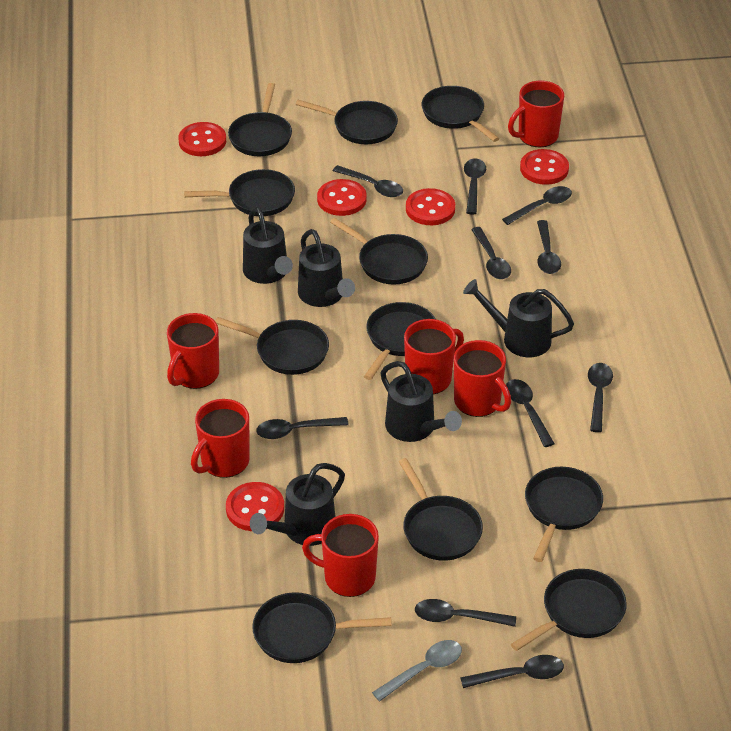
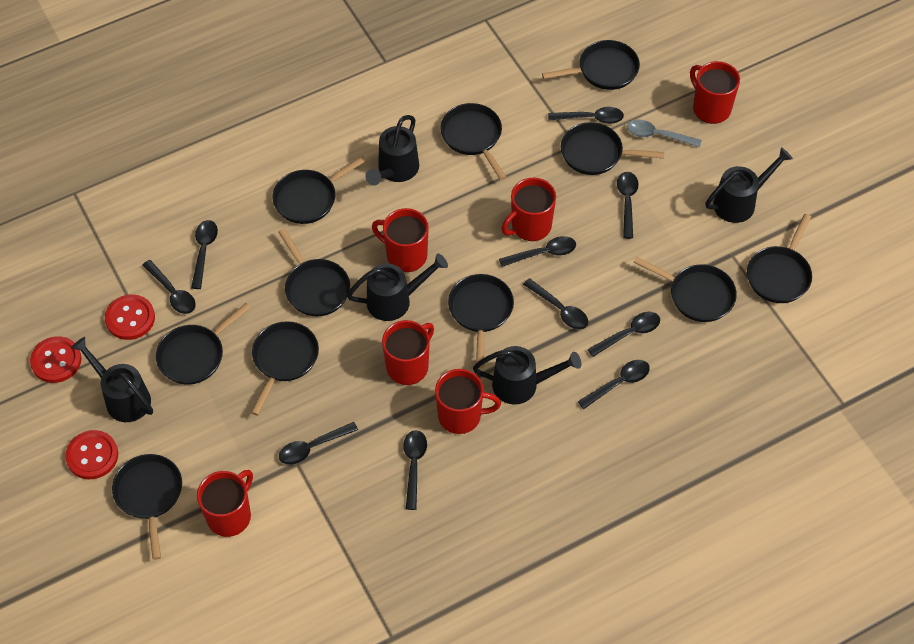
red button: 5 -> 3

